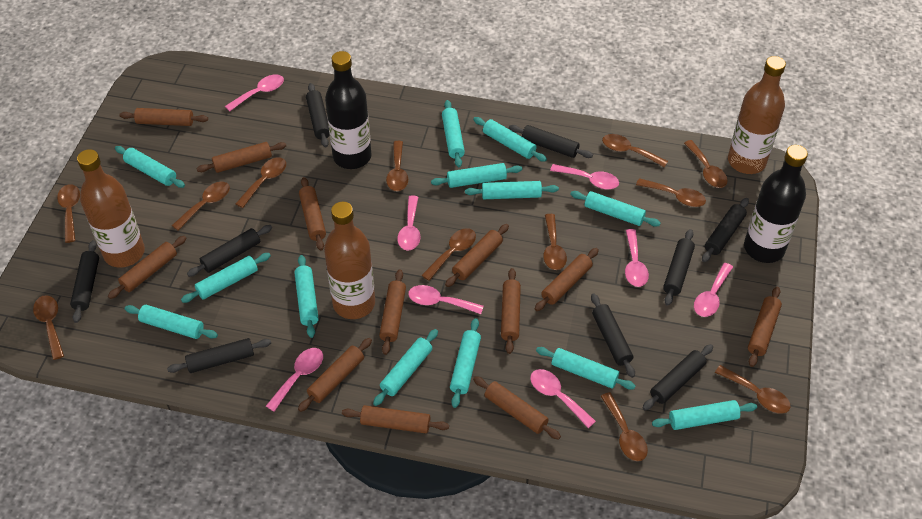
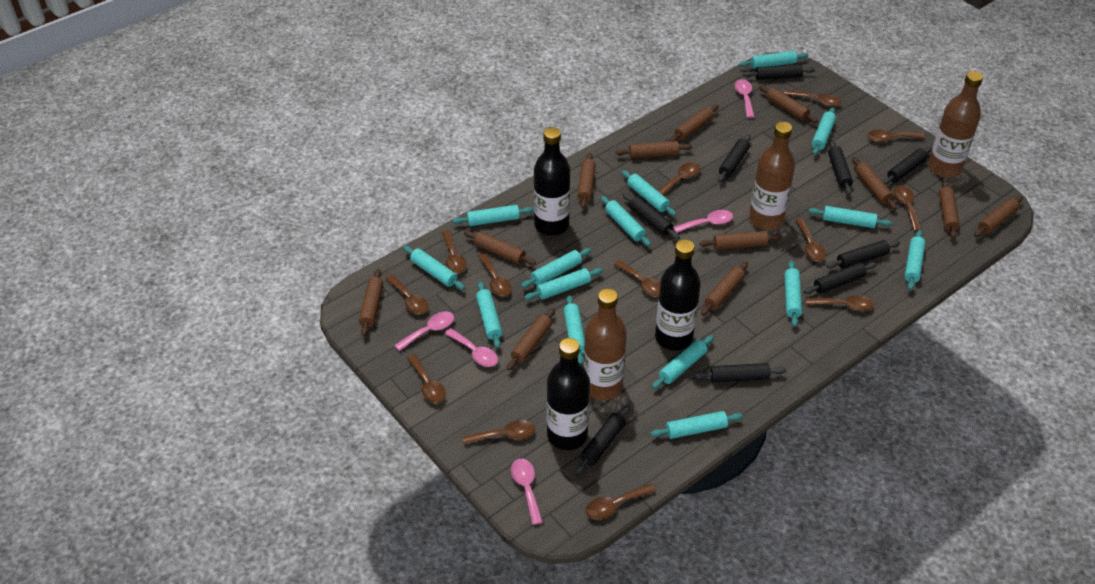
black bottle: 2 -> 3
brown spoon: 12 -> 13
pink spoon: 8 -> 5
turquoise rolling pin: 13 -> 15

